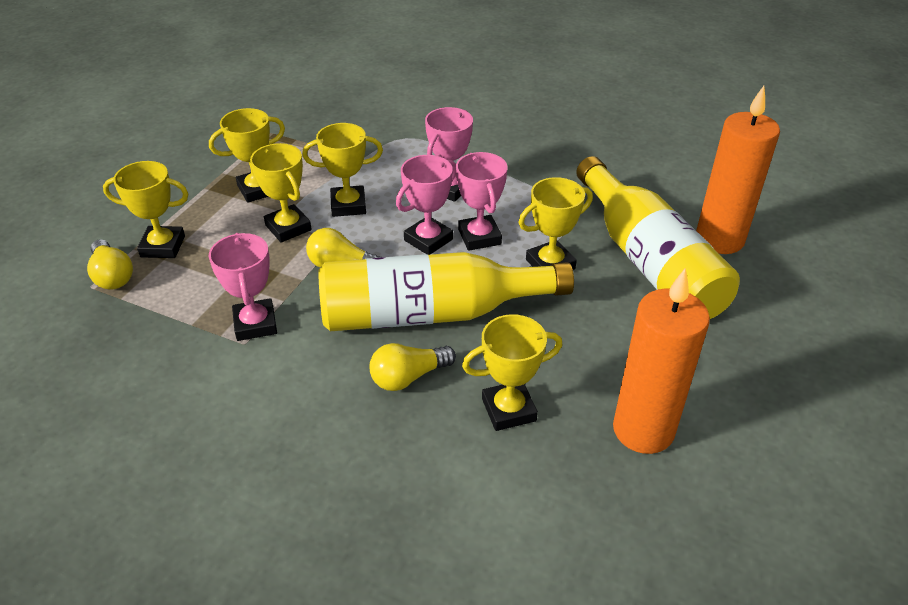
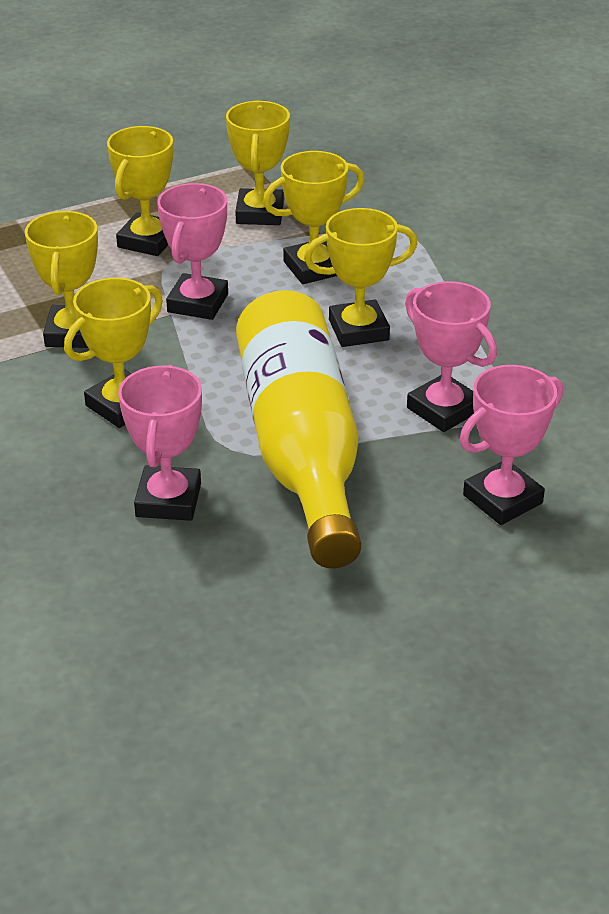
orange candle: 2 -> 0
yellow bottle: 2 -> 1
yellow light bulb: 3 -> 0

